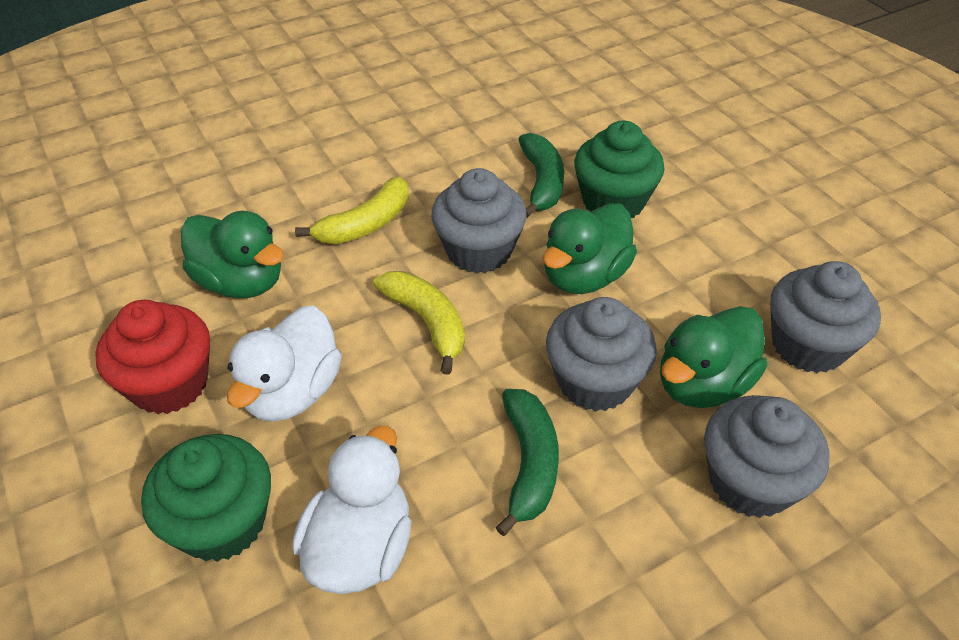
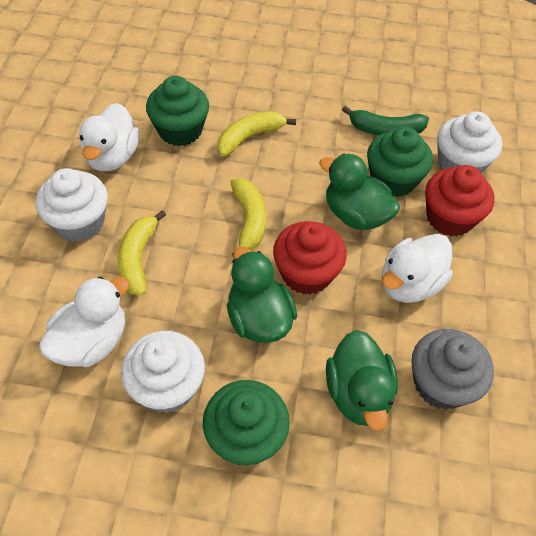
green banana: 2 -> 1
green cupcake: 2 -> 3
grey cupcake: 4 -> 1
red cupcake: 1 -> 2
white cupcake: 0 -> 3
white duck: 2 -> 3
yellow banana: 2 -> 3

